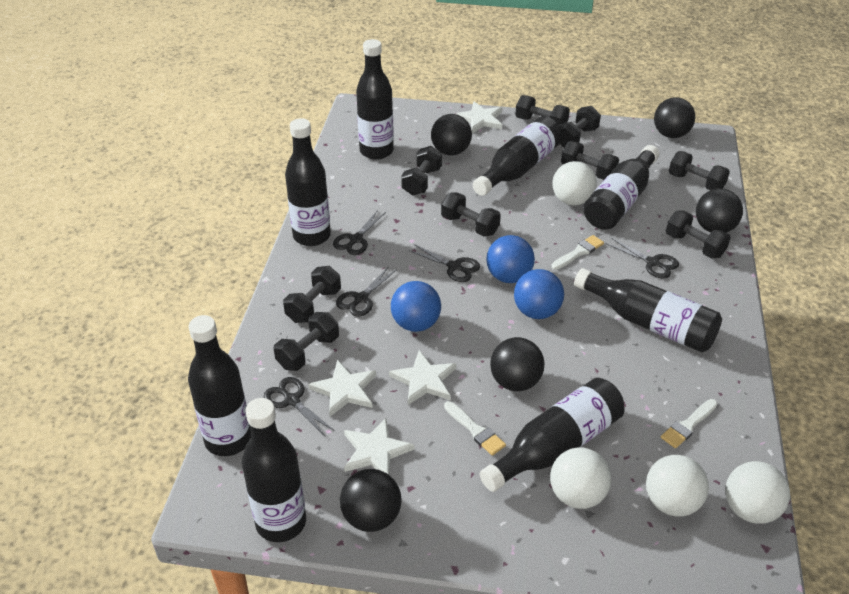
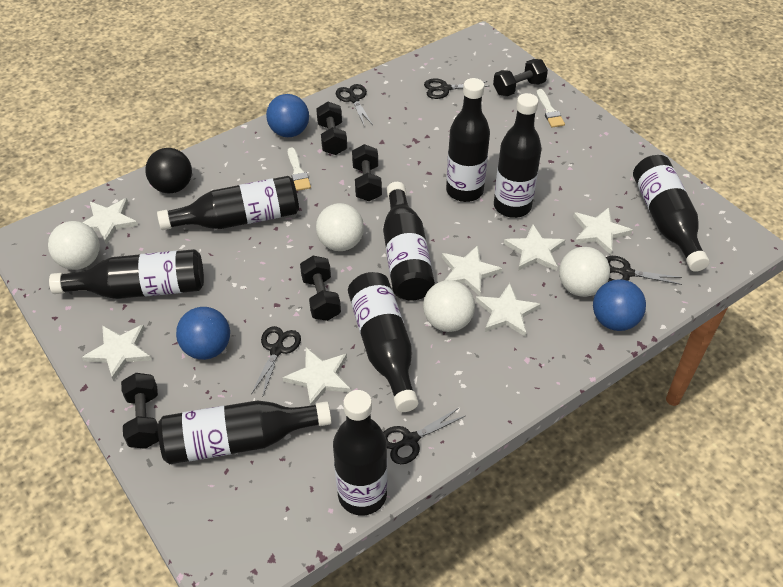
black ball: 5 -> 1
black bottle: 8 -> 9
black dumbbell: 9 -> 5
white brush: 3 -> 2
white star: 4 -> 7

